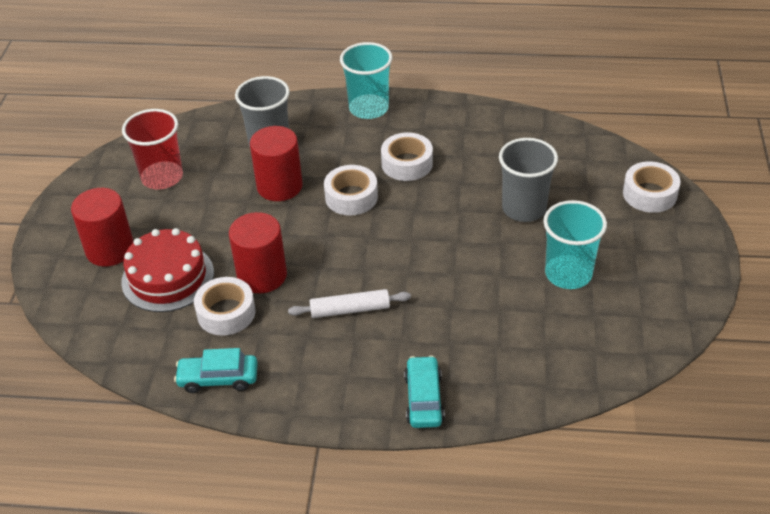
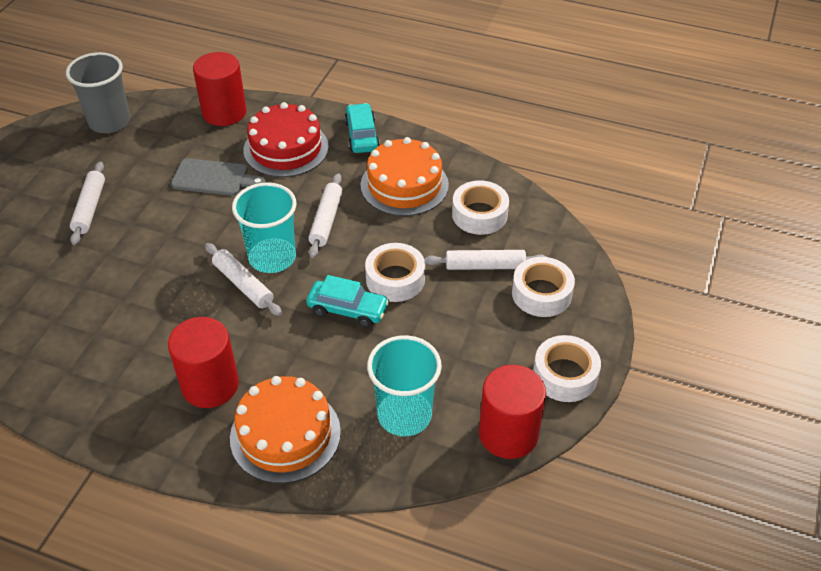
grey cup: 2 -> 1
grey cutting board: 0 -> 1
orange cake: 0 -> 2
red cup: 1 -> 0
white rolling pin: 1 -> 4

